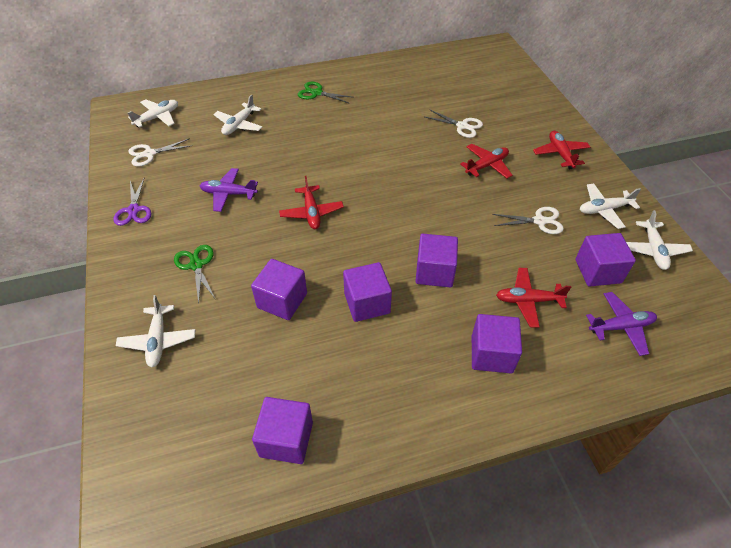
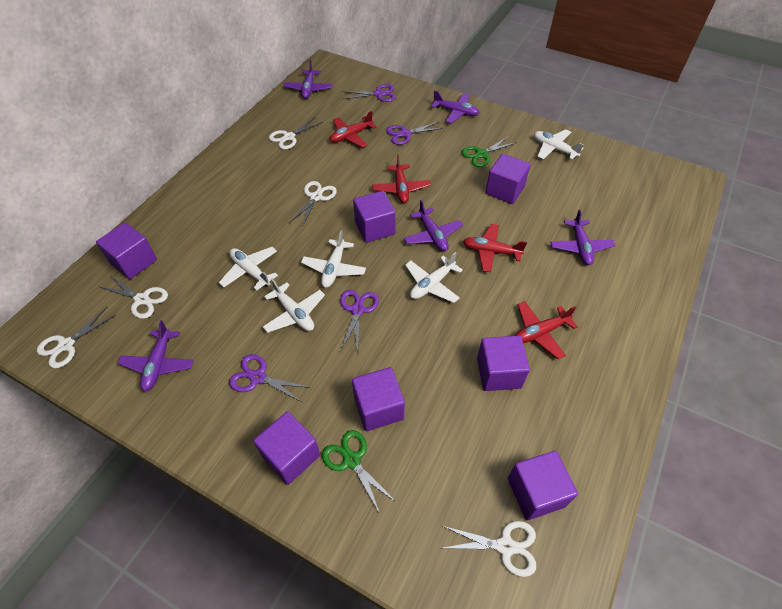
purple cube: 6 -> 7
purple plane: 2 -> 5
purple scissors: 1 -> 4
white scissors: 3 -> 5

